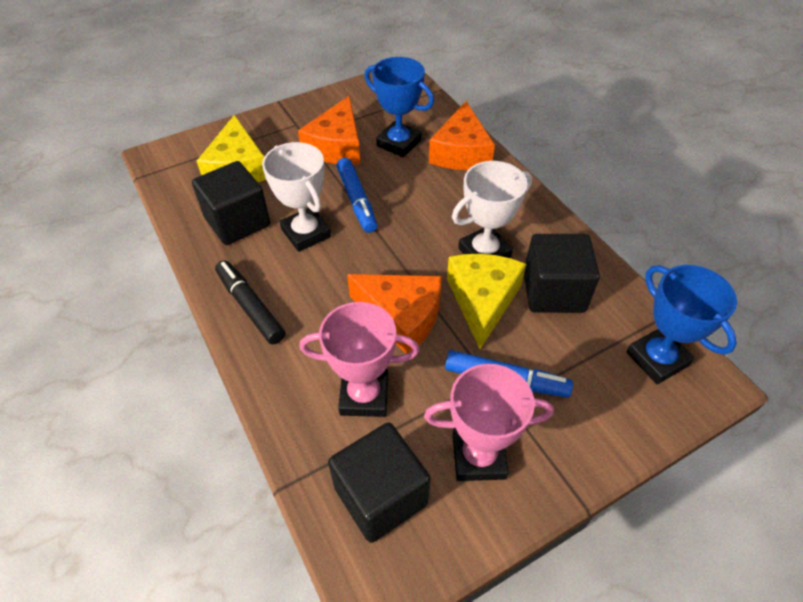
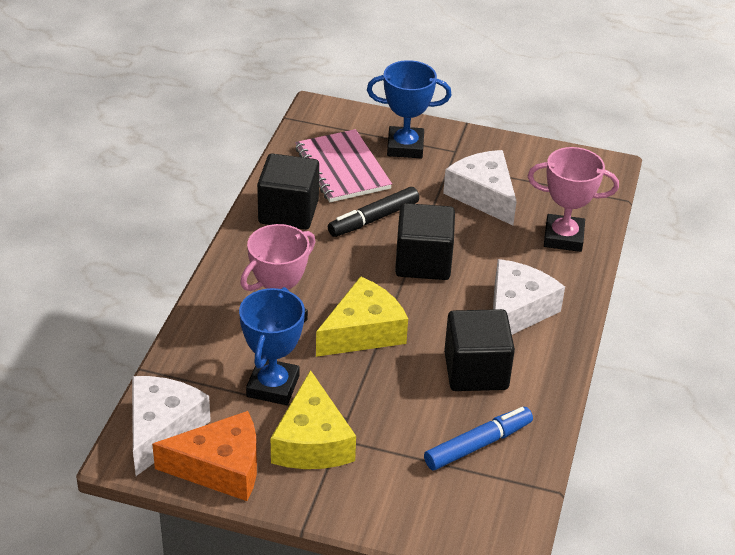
blue marker: 2 -> 1
orange cheese: 3 -> 1
pink notebook: 0 -> 1
white cheese: 0 -> 3
white trophy: 2 -> 0

